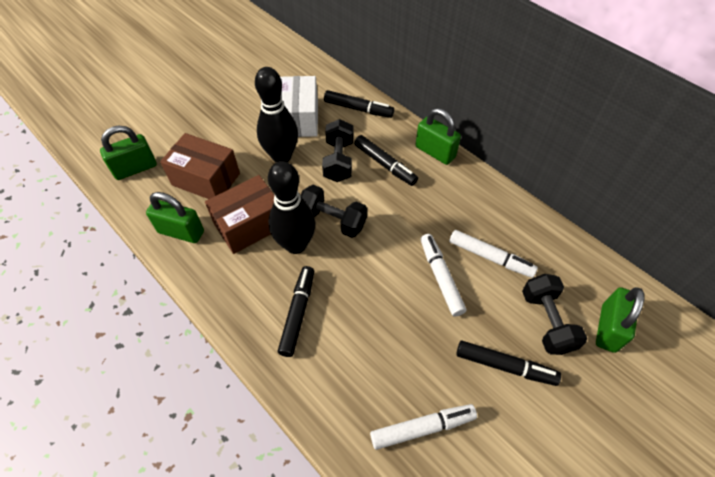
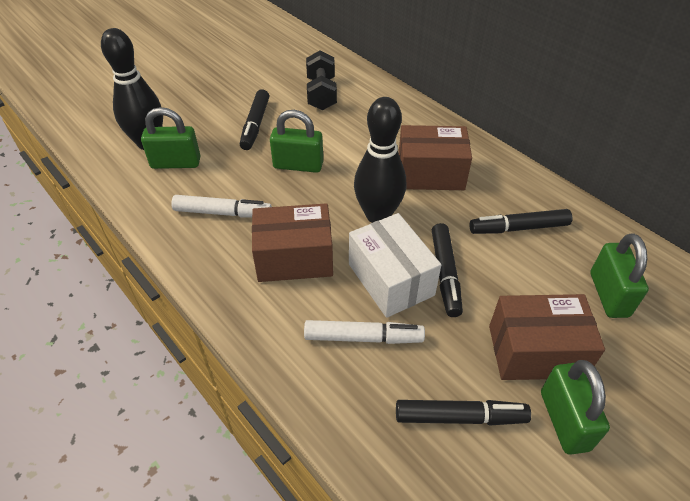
black dumbbell: 3 -> 1
brown box: 2 -> 3
white marker: 3 -> 2

